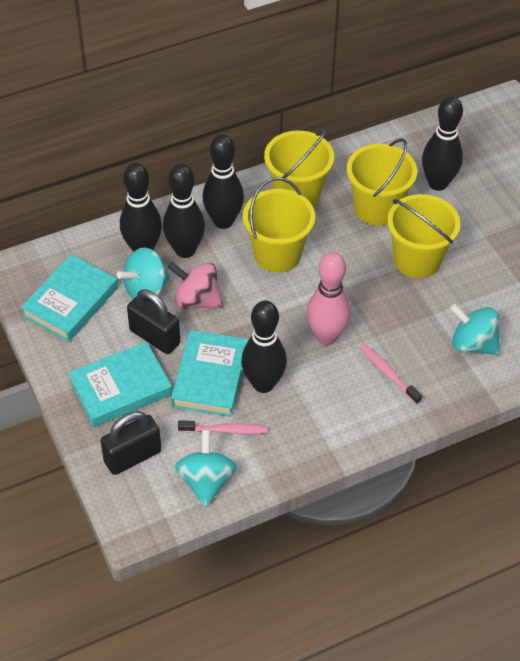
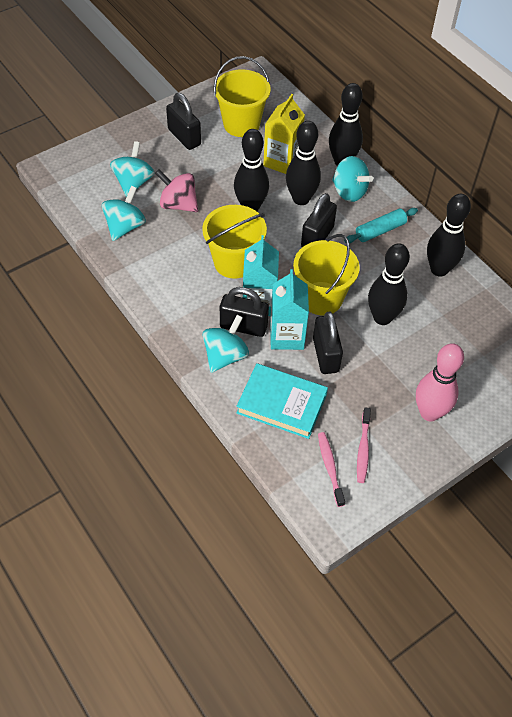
black padlock: 2 -> 4
turquoise book: 3 -> 1
turquoise carton: 0 -> 2
turquoise rolling pin: 0 -> 1
turquoise spinning top: 3 -> 4
yellow bucket: 4 -> 3
yellow carton: 0 -> 1

